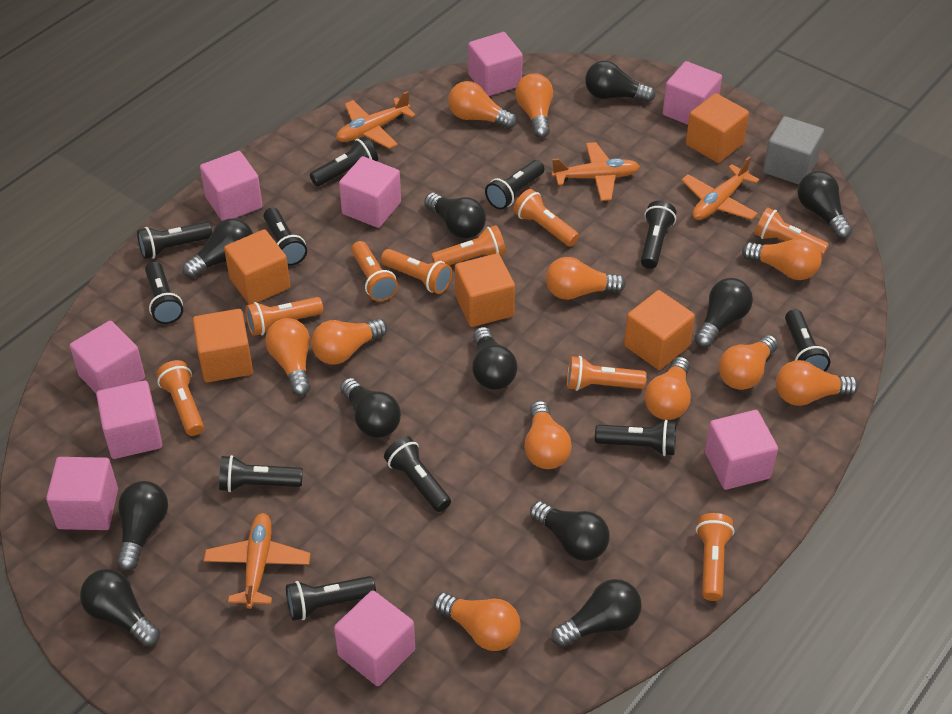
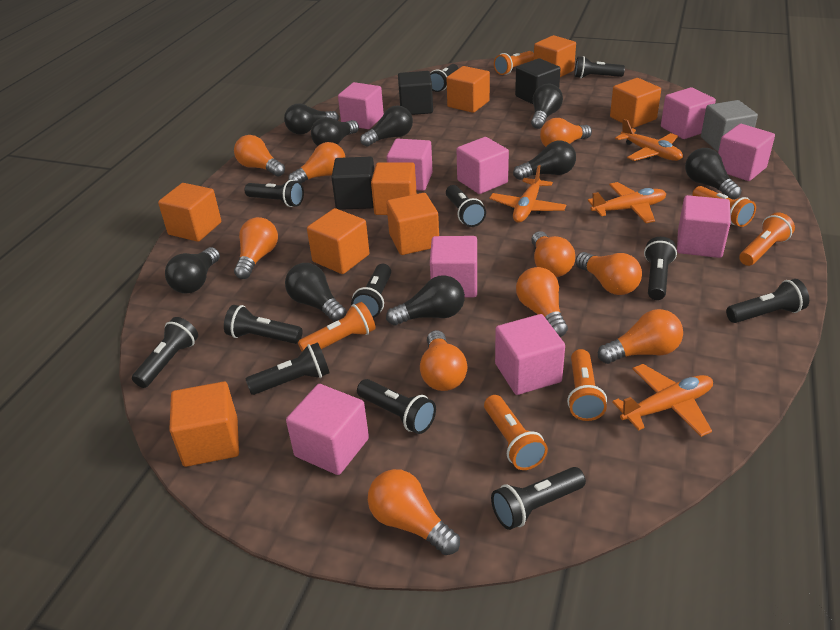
black cube: 0 -> 3
black flashlight: 11 -> 12
black light bulb: 11 -> 9
orange cube: 5 -> 8
orange flashlight: 9 -> 6
orange light bulb: 11 -> 10

